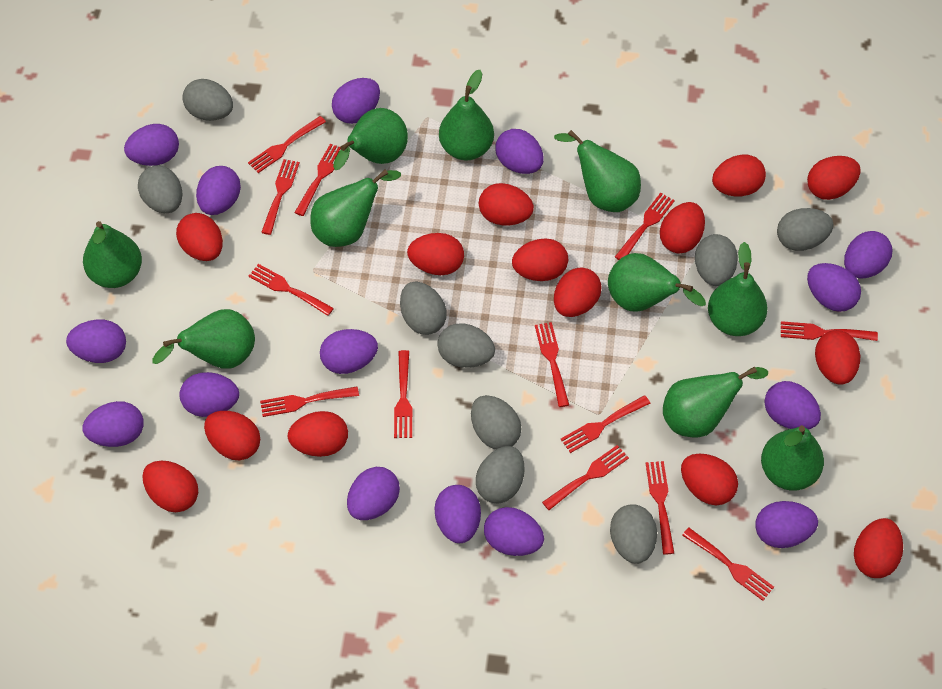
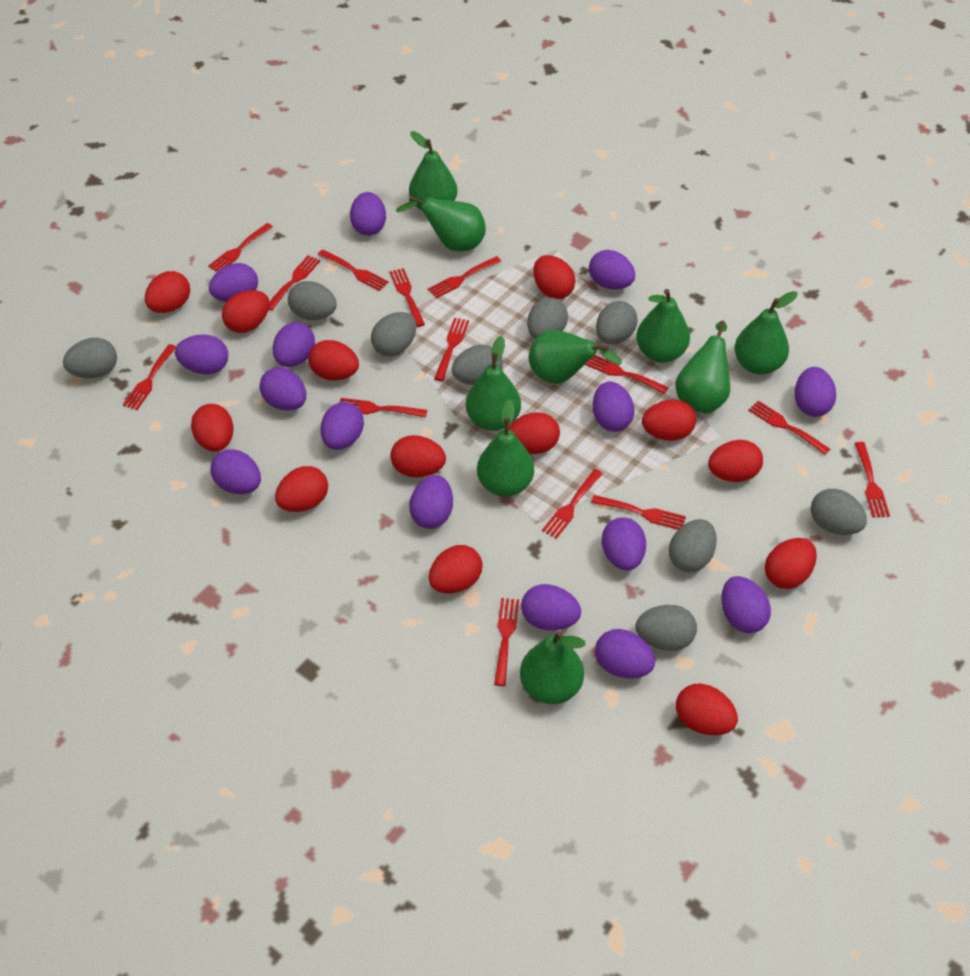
green pear: 10 -> 9
red egg: 14 -> 13
red fork: 13 -> 14

